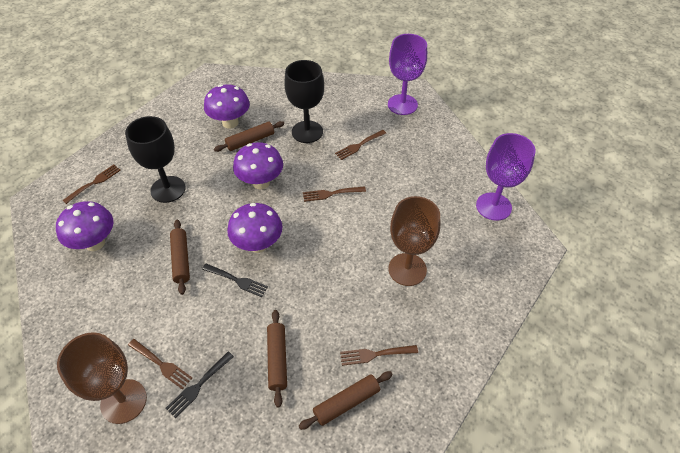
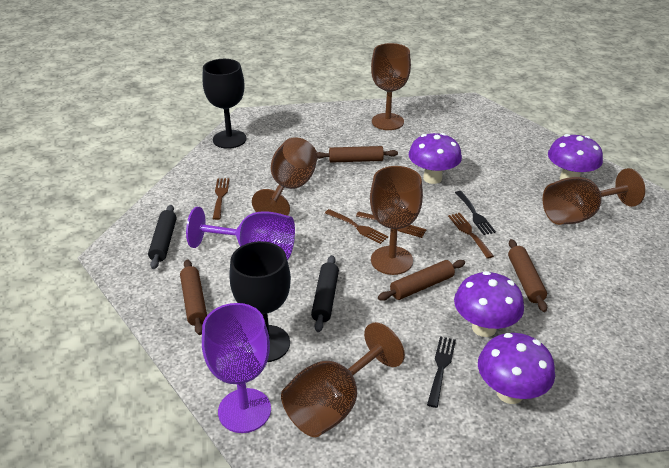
black rolling pin: 0 -> 2
brown fork: 5 -> 4
brown goblet: 2 -> 5

